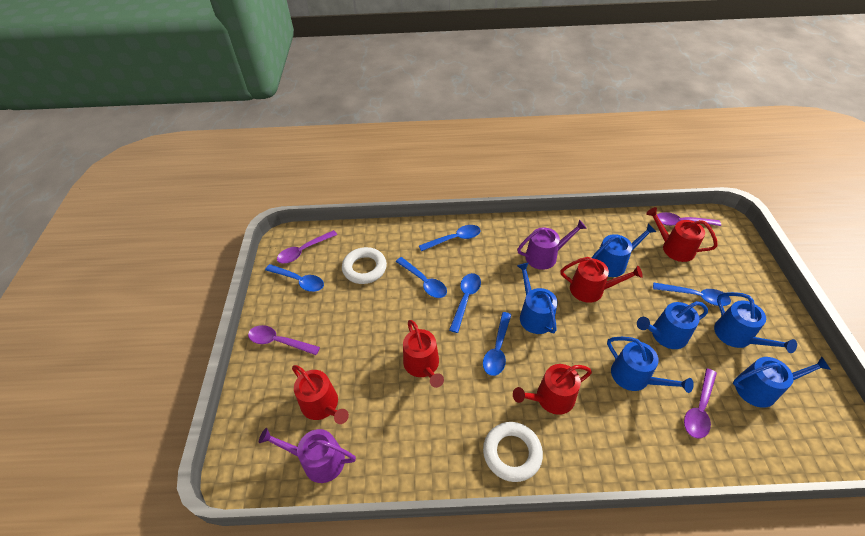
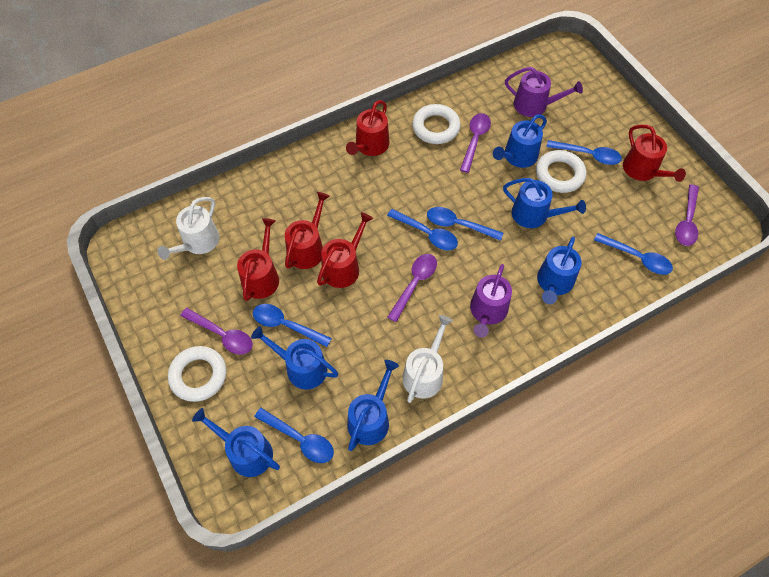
white ring: 2 -> 3
white watering can: 0 -> 2

